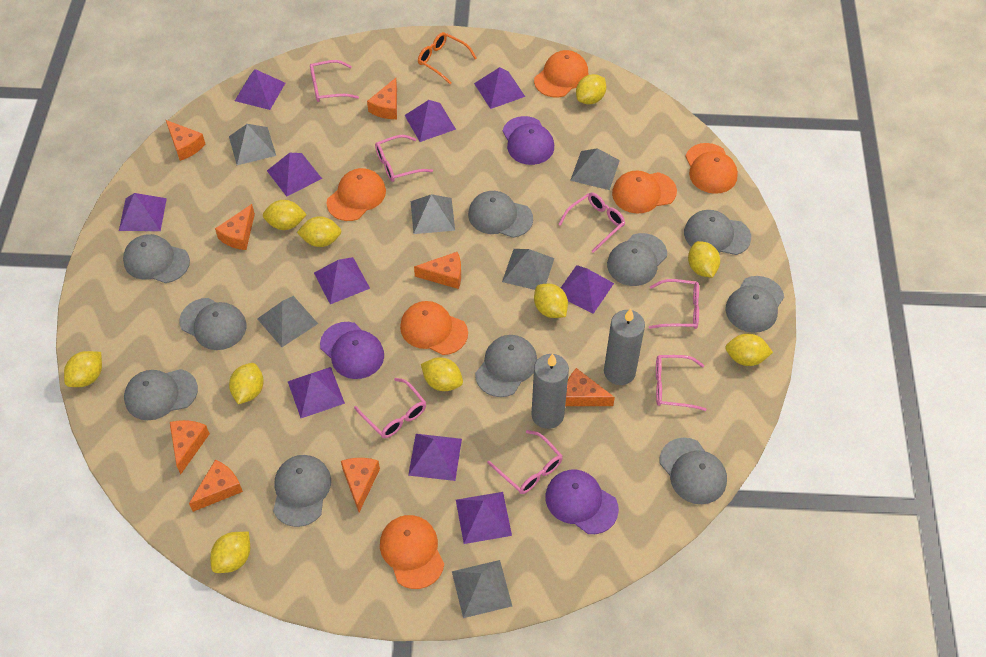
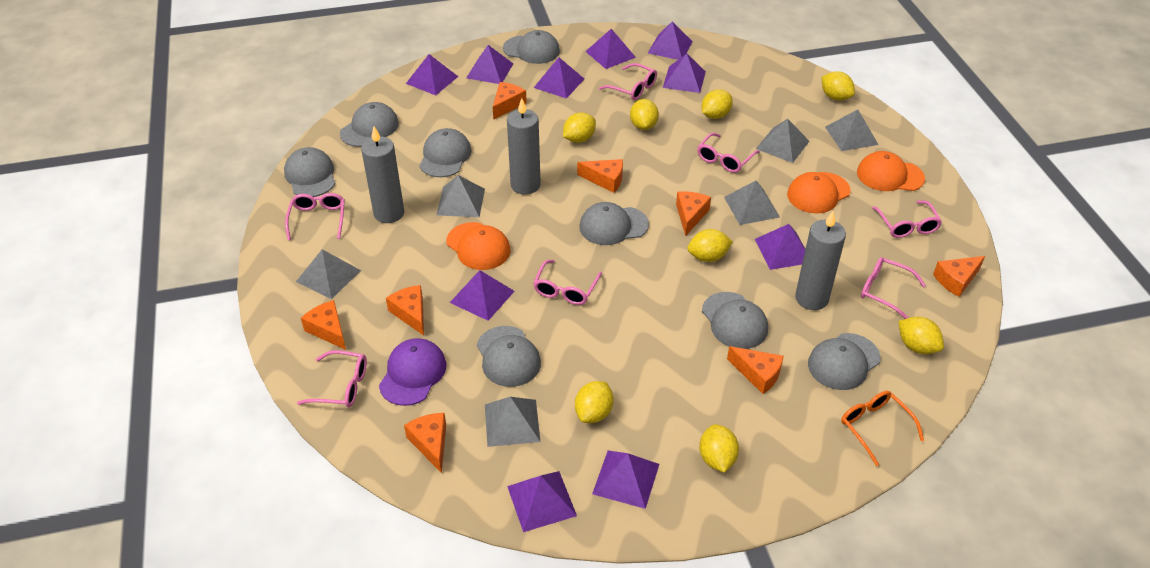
grey candle: 2 -> 3
grey cap: 10 -> 8
orange cap: 6 -> 3
purple cap: 3 -> 1
yellow lemon: 10 -> 8

